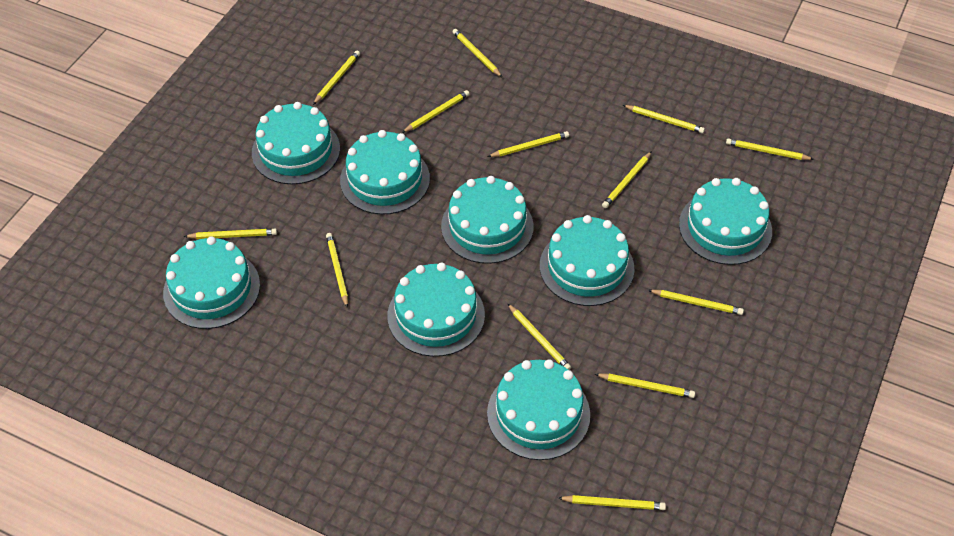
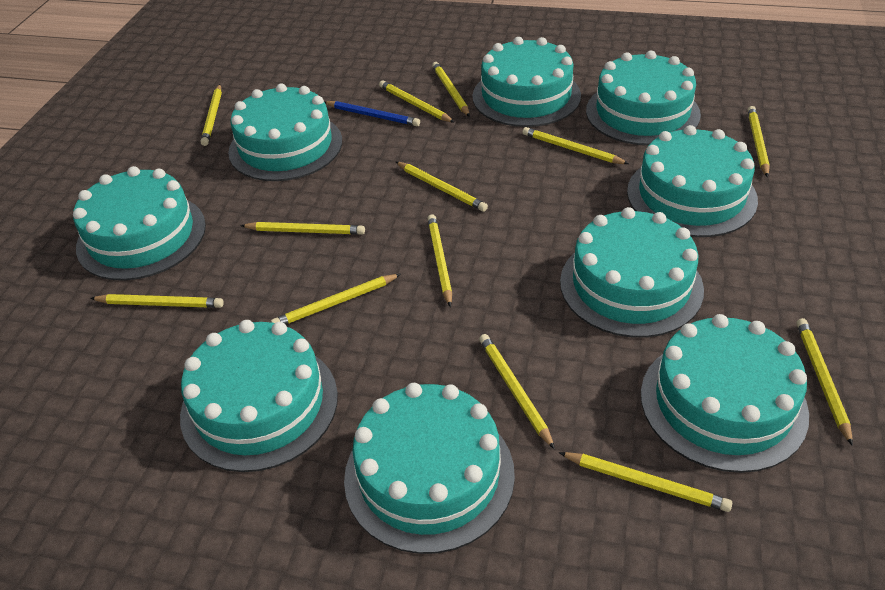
blue pencil: 0 -> 1
turquoise cake: 8 -> 9

